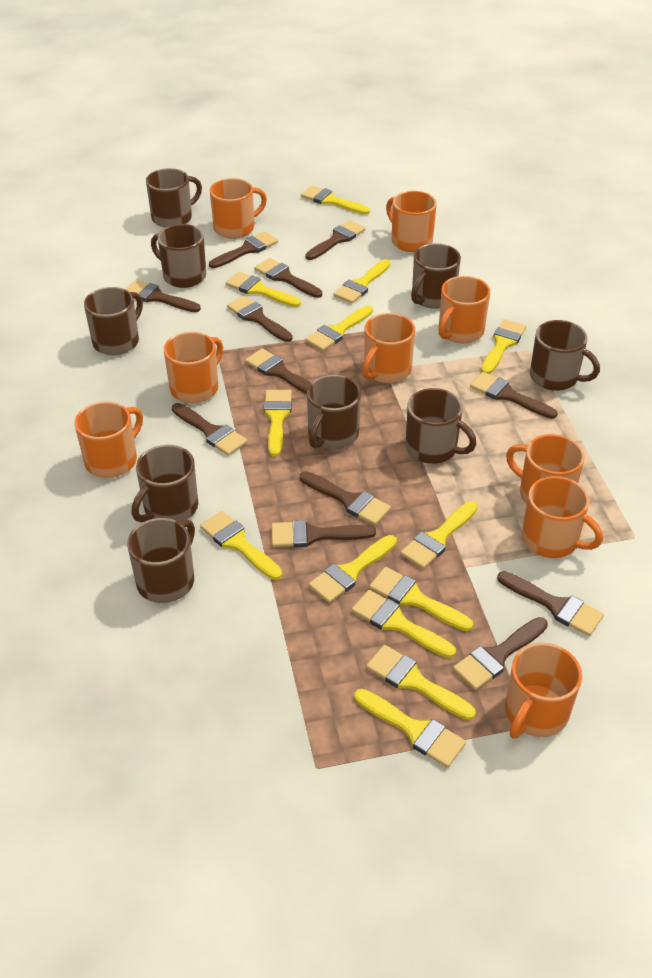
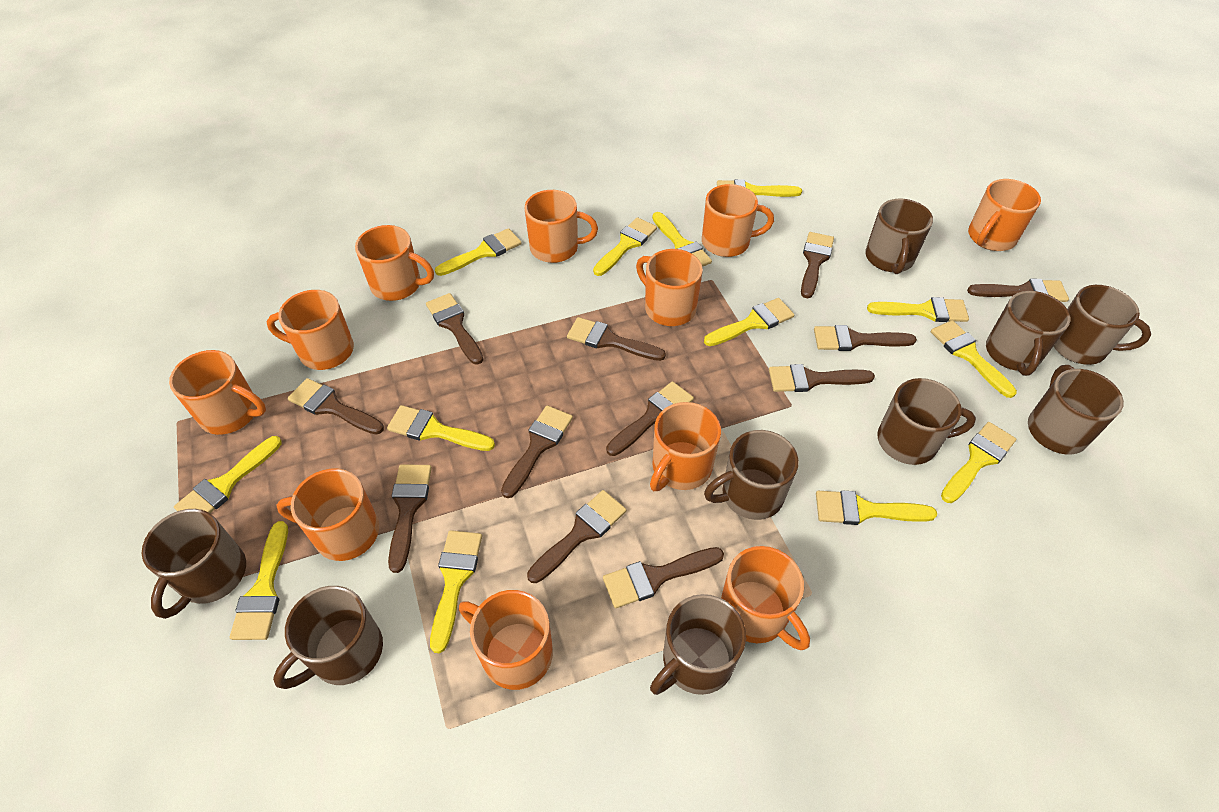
orange mug: 9 -> 11

